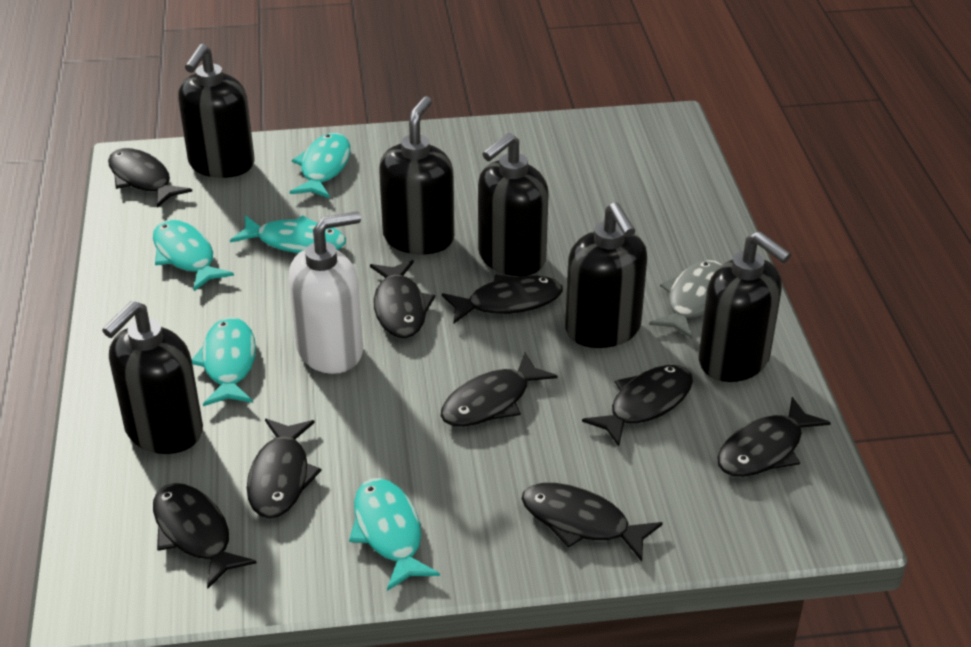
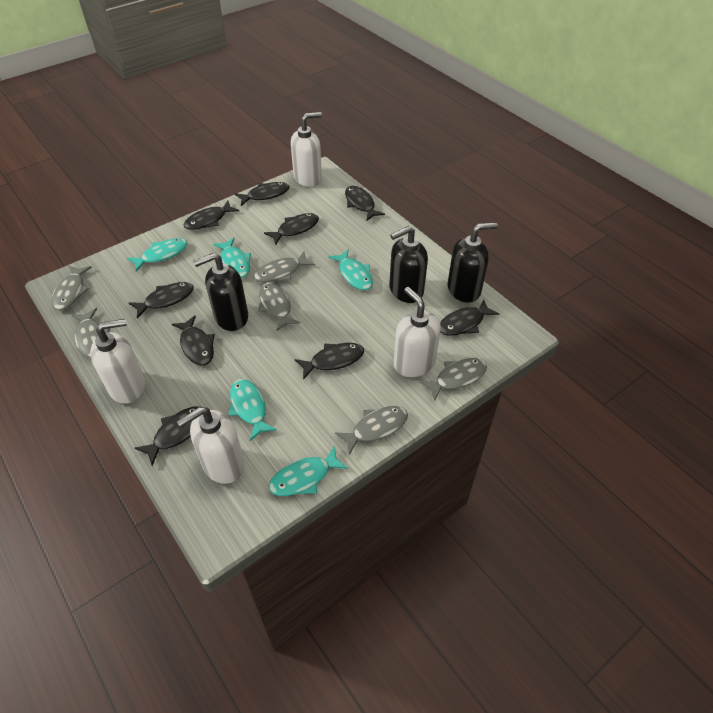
black soap dispenser: 6 -> 3
grey fish: 1 -> 6
white soap dispenser: 1 -> 4

